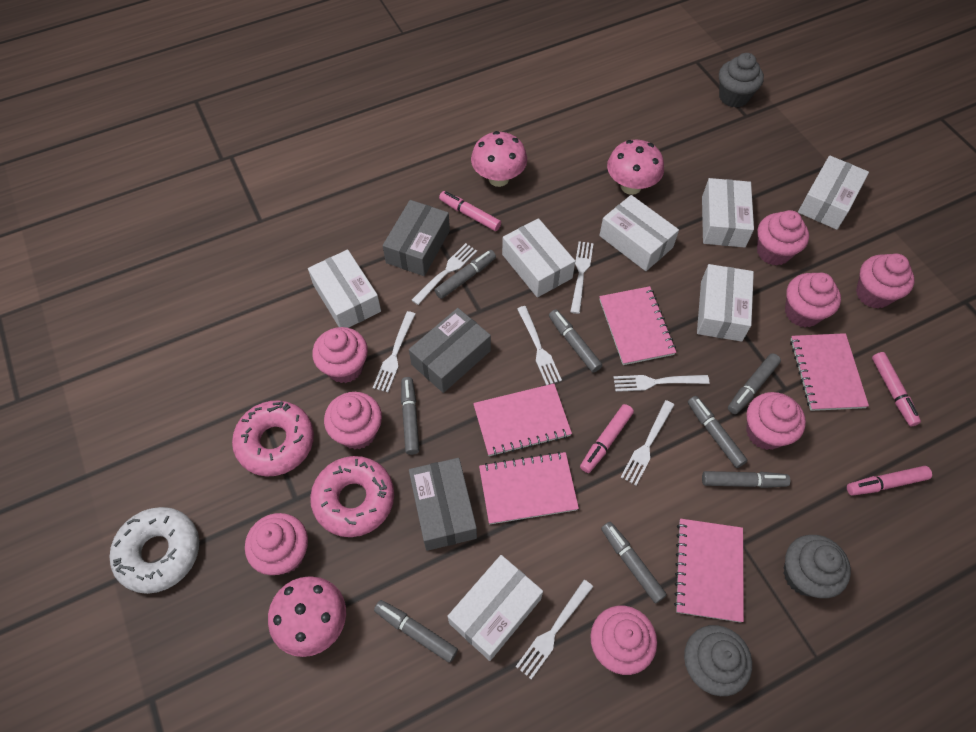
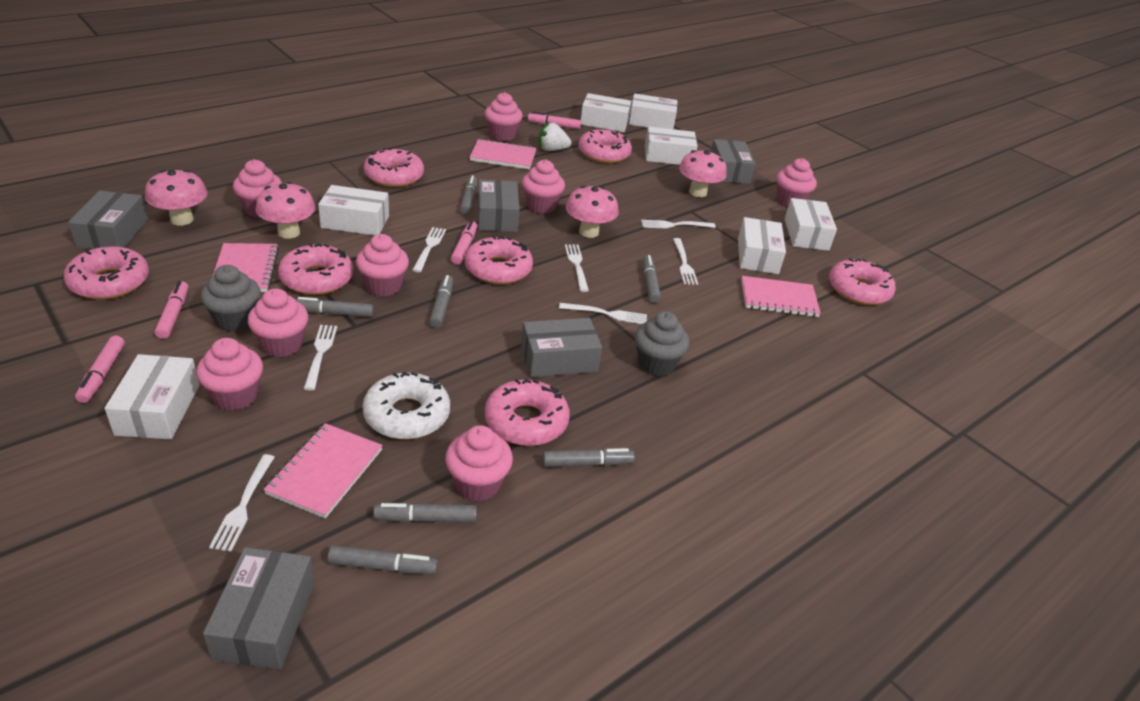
grey box: 3 -> 5
grey cupcake: 3 -> 2
grey marker: 8 -> 7
pink donut: 2 -> 7
pink mushroom: 3 -> 4
pink notebook: 5 -> 4
white strawberry: 0 -> 1

